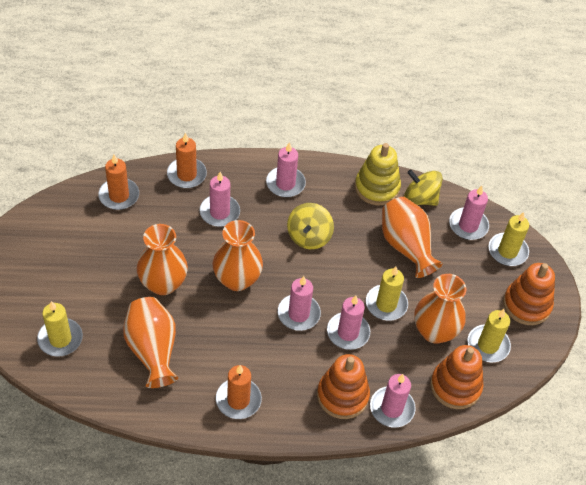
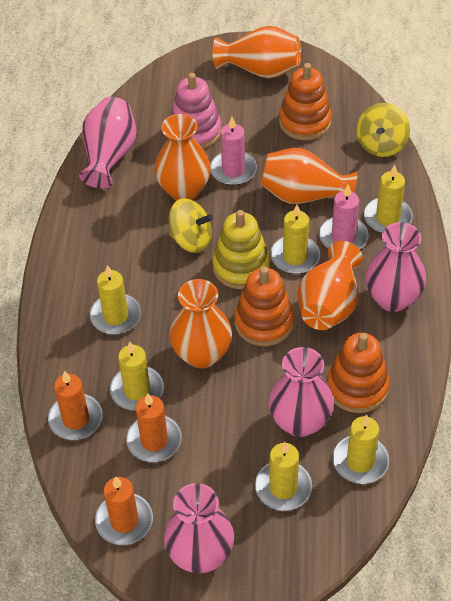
pink candle: 6 -> 2
pink stacking toy: 0 -> 1
pink vase: 0 -> 4
yellow candle: 4 -> 6

